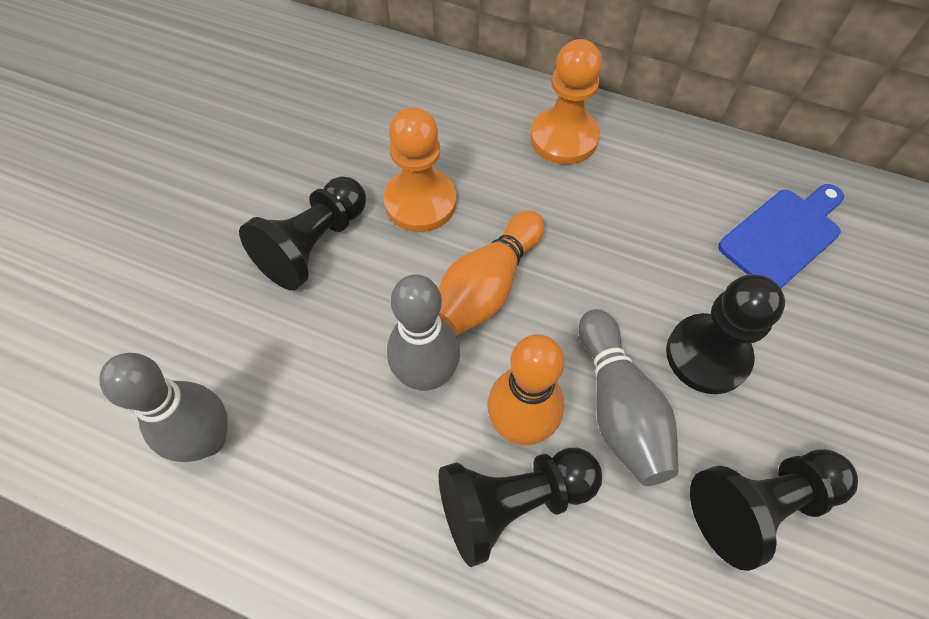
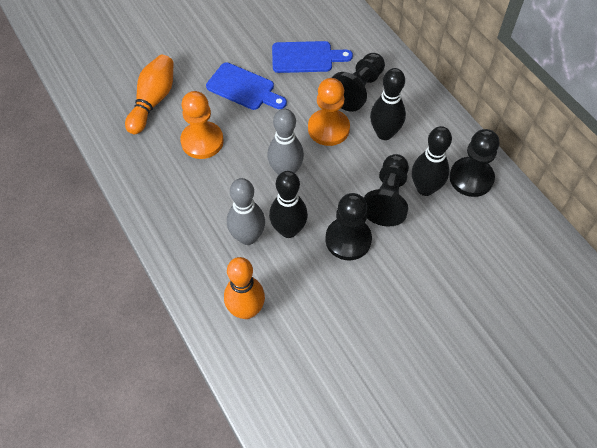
black bowling pin: 0 -> 3
blue cutting board: 1 -> 2
grey bowling pin: 3 -> 2

